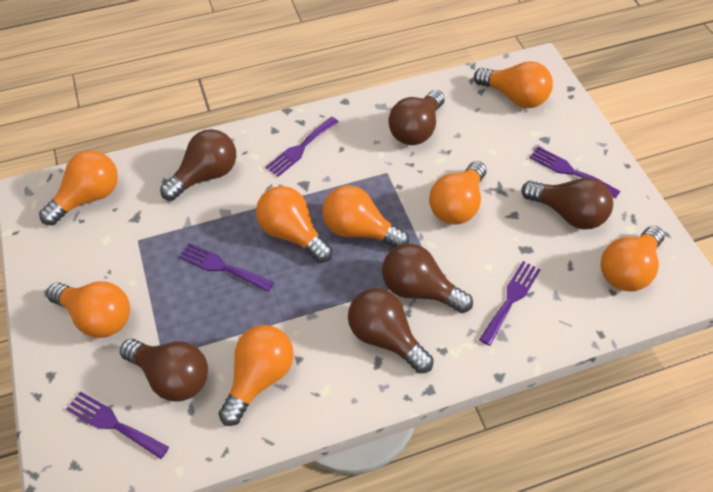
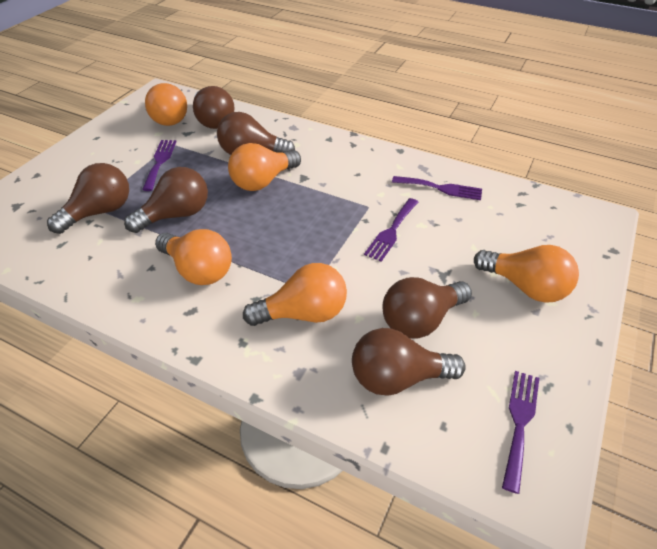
orange light bulb: 8 -> 5
purple fork: 5 -> 4

